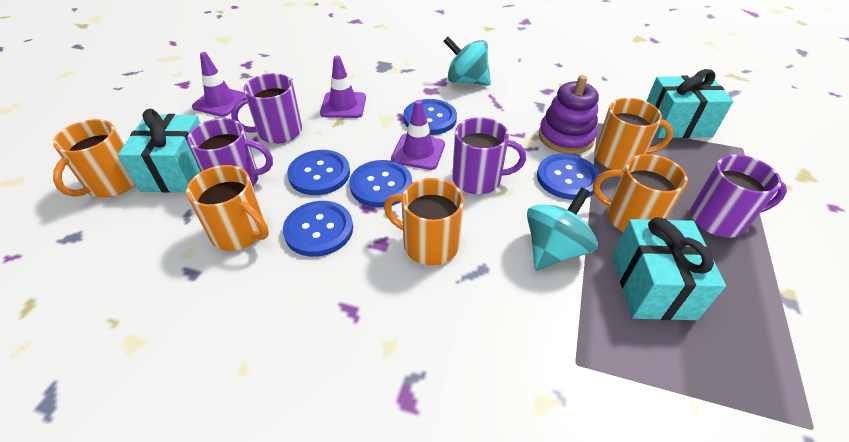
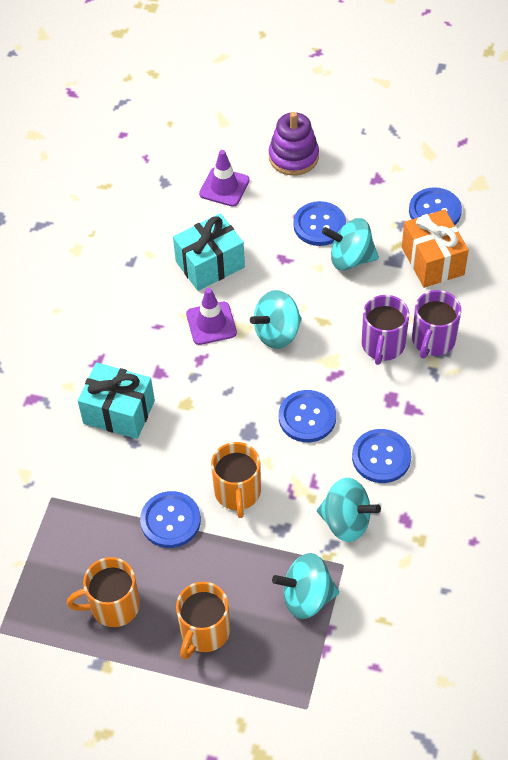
orange gift: 0 -> 1
orange mug: 5 -> 3
purple mug: 4 -> 2
purple traffic cone: 3 -> 2
turquoise gift: 3 -> 2
turquoise spinning top: 2 -> 4

